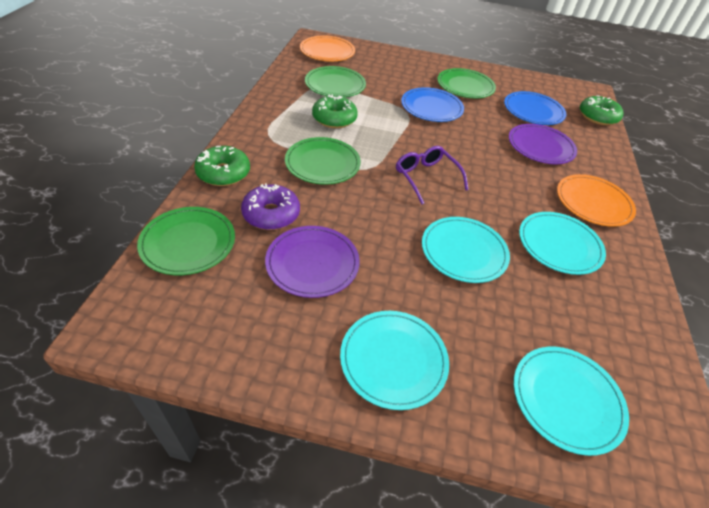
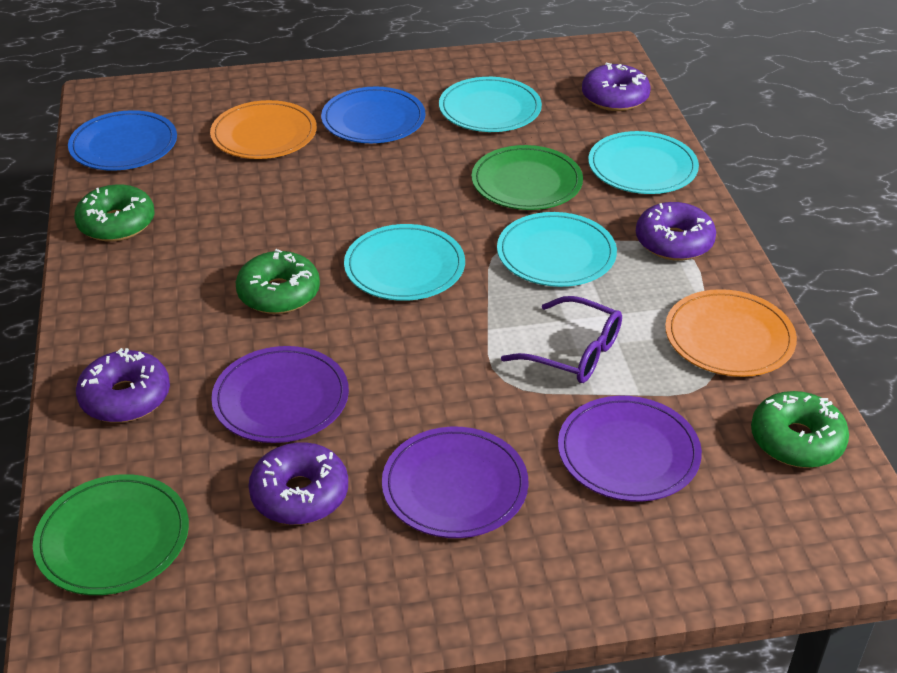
green plate: 4 -> 2
purple donut: 1 -> 4
purple plate: 2 -> 3

